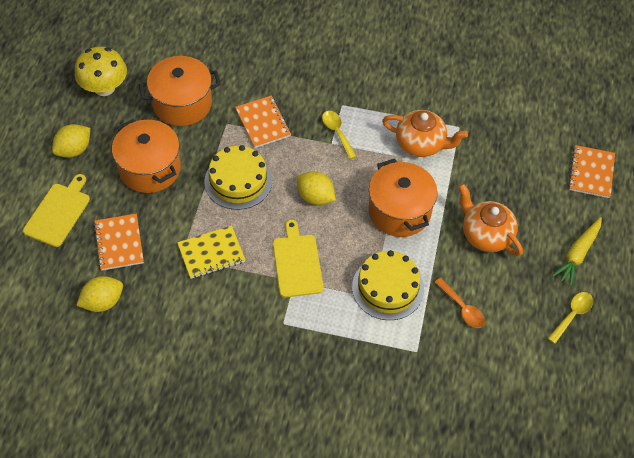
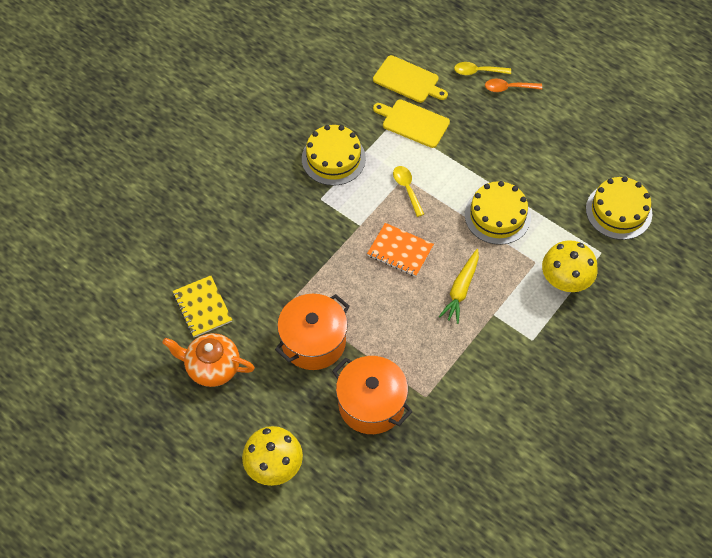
orange notebook: 3 -> 1
orange pot: 3 -> 2
orange teapot: 2 -> 1
yellow cake: 2 -> 3
yellow lemon: 3 -> 0
yellow mushroom: 1 -> 2

